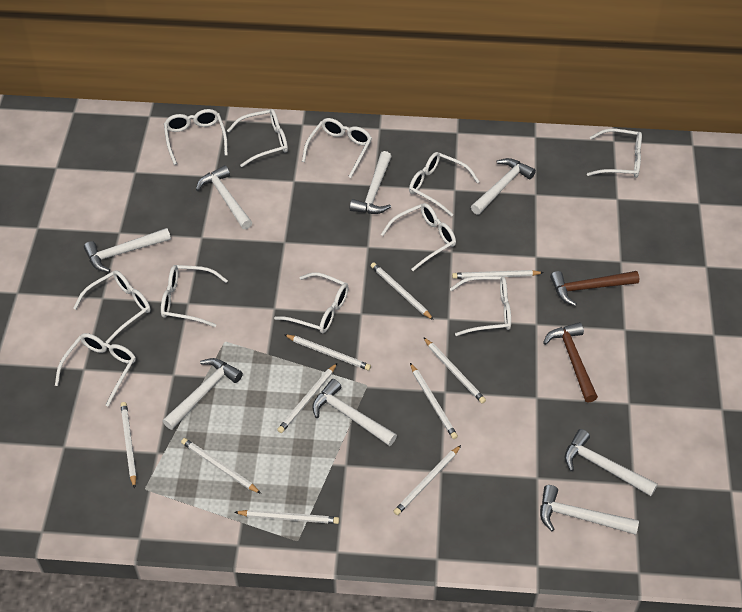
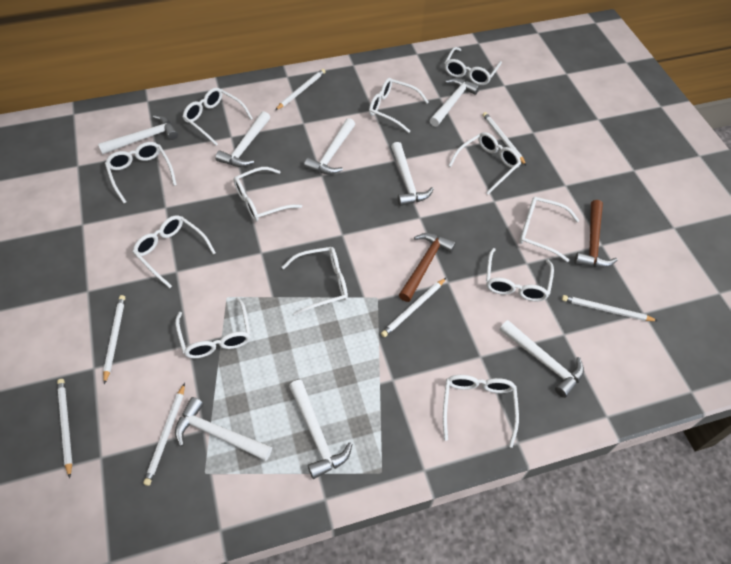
white glasses: 11 -> 12
white pencil: 10 -> 7

